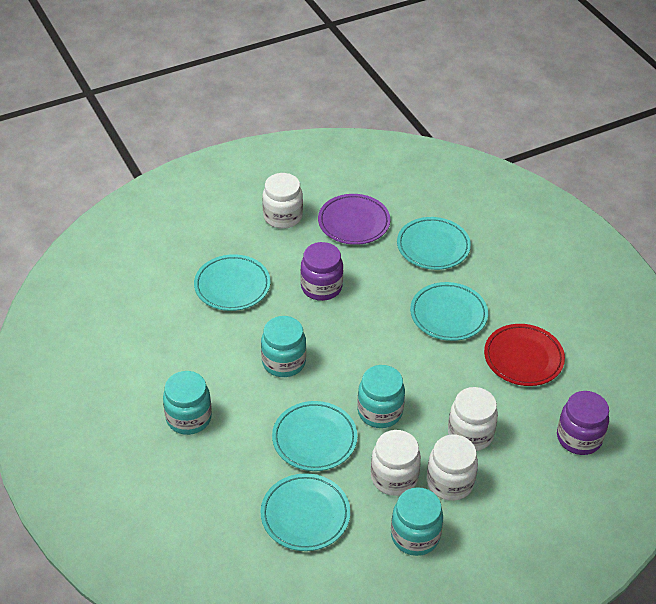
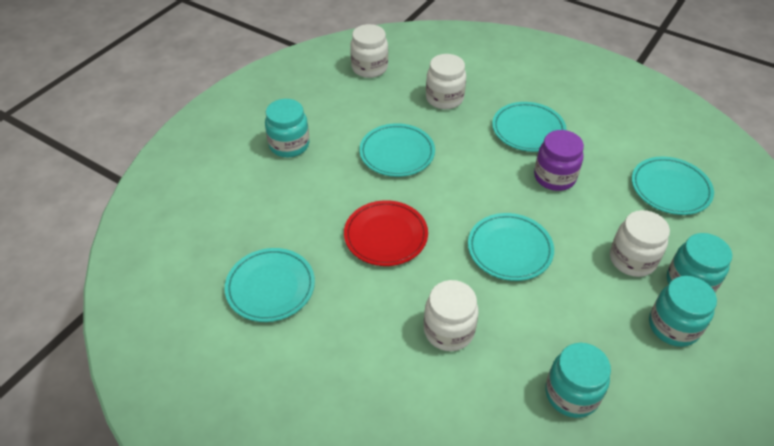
purple jar: 2 -> 1
purple plate: 1 -> 0

